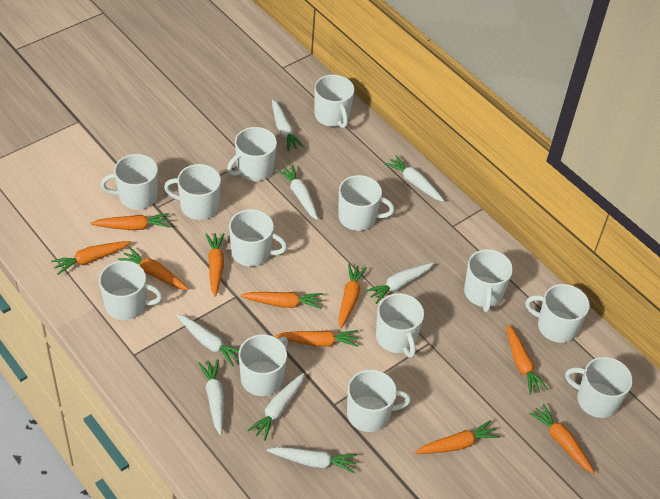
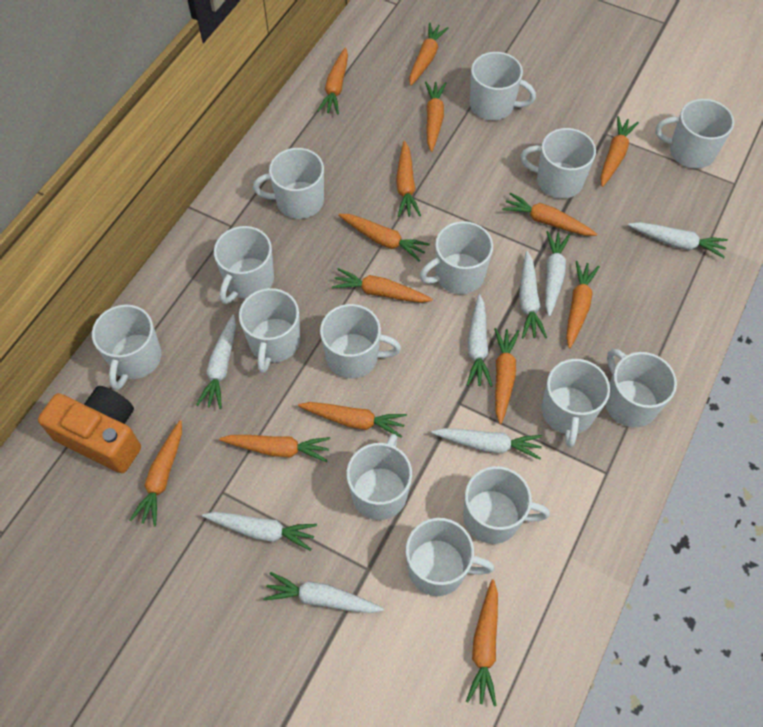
orange camera: 0 -> 1
orange carrot: 10 -> 14
white mug: 13 -> 14

